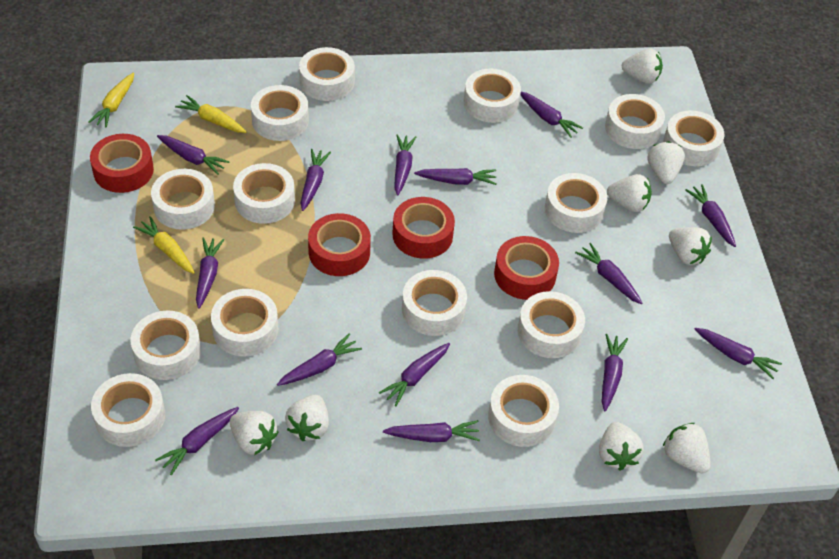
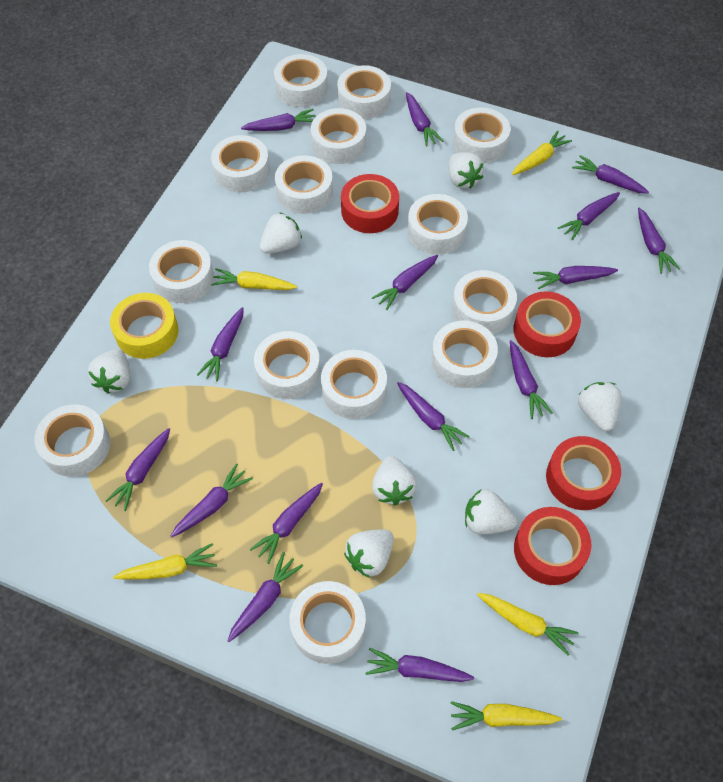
purple carrot: 14 -> 15
white strawberry: 8 -> 7
yellow carrot: 3 -> 5
yellow tape: 0 -> 1

